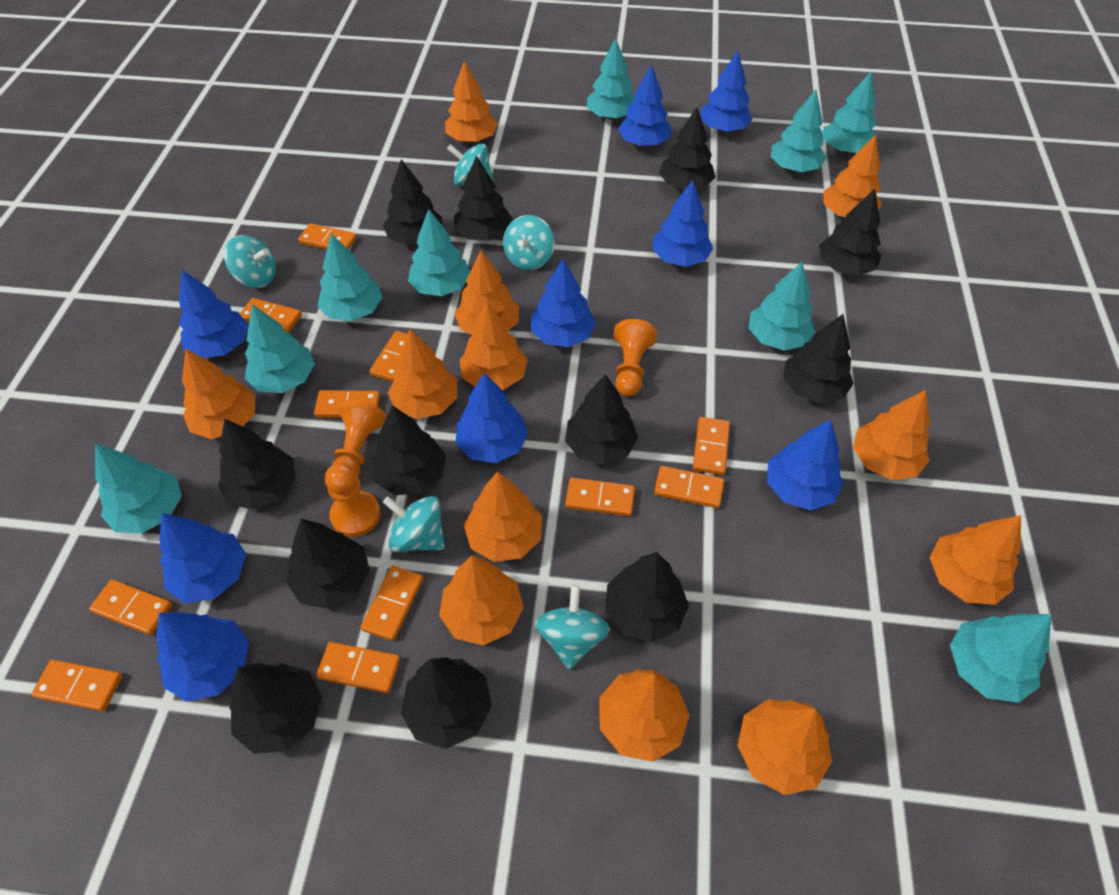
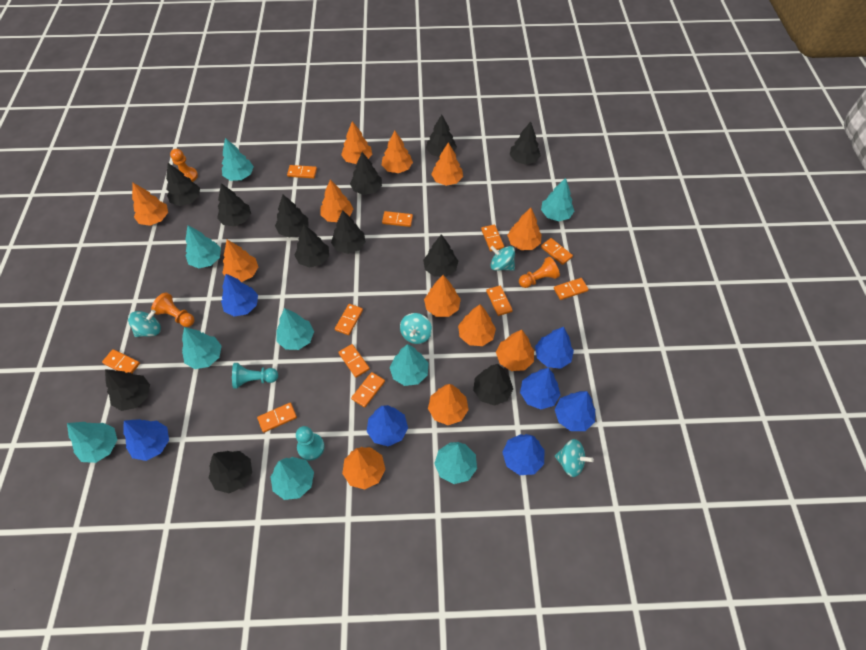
blue tree: 9 -> 7
turquoise pawn: 0 -> 2
turquoise spinning top: 5 -> 4

